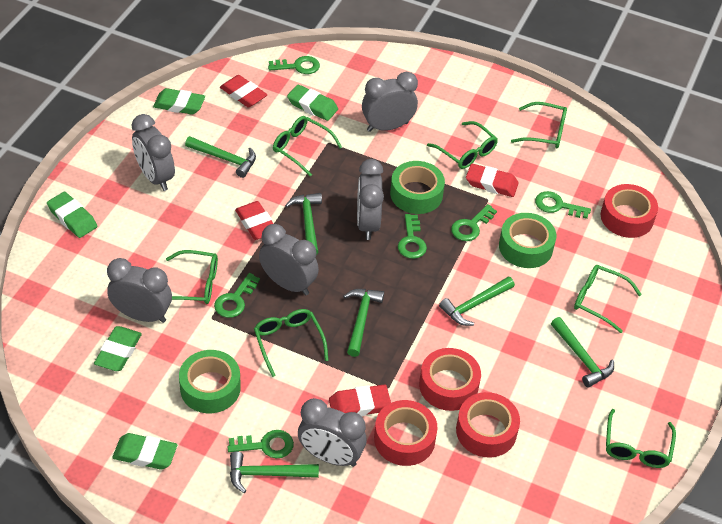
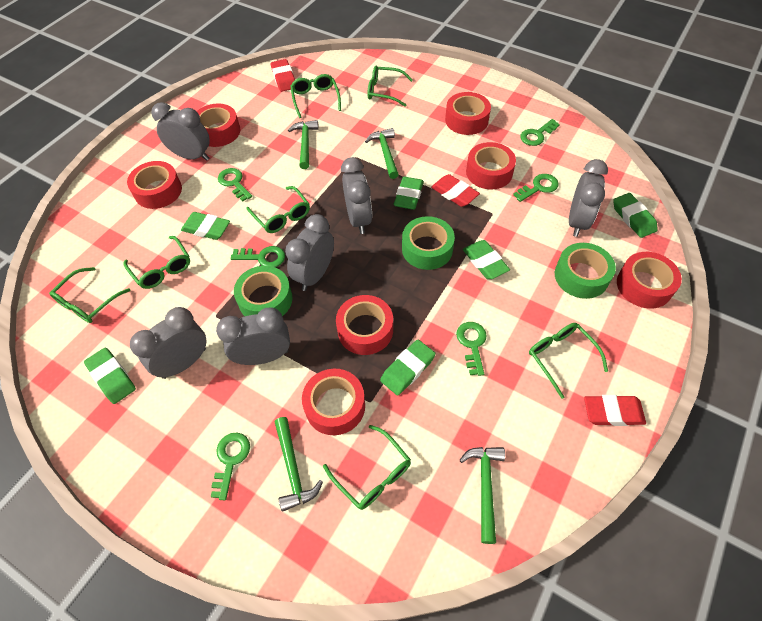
green eraser: 5 -> 6
green hammer: 6 -> 4
red eraser: 4 -> 3
red tape: 4 -> 7

